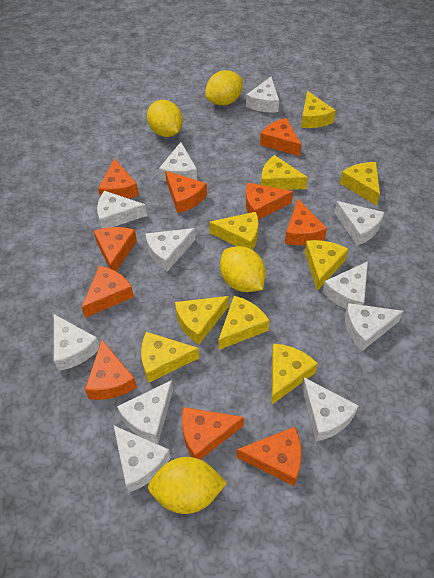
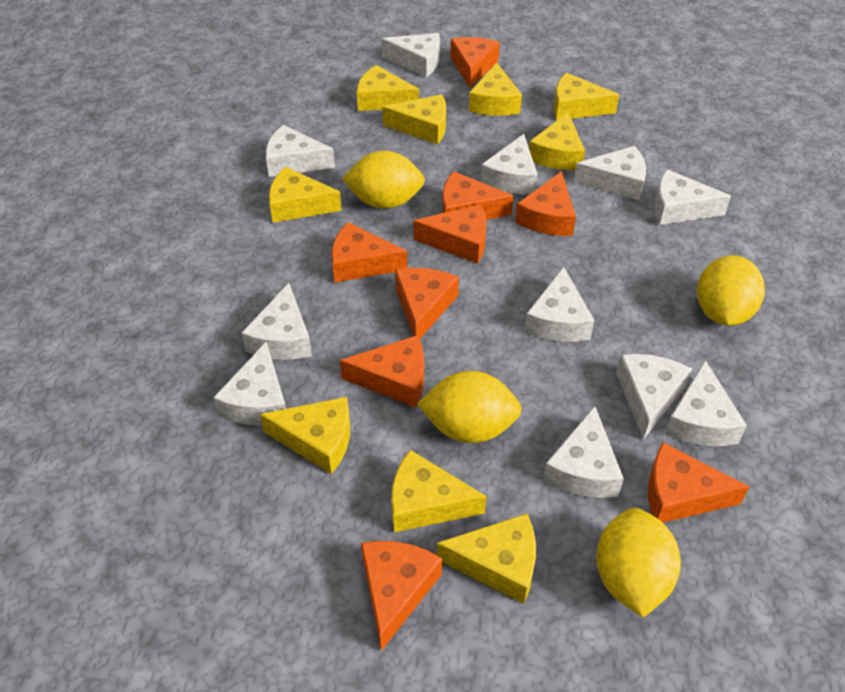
orange cheese: 10 -> 9

